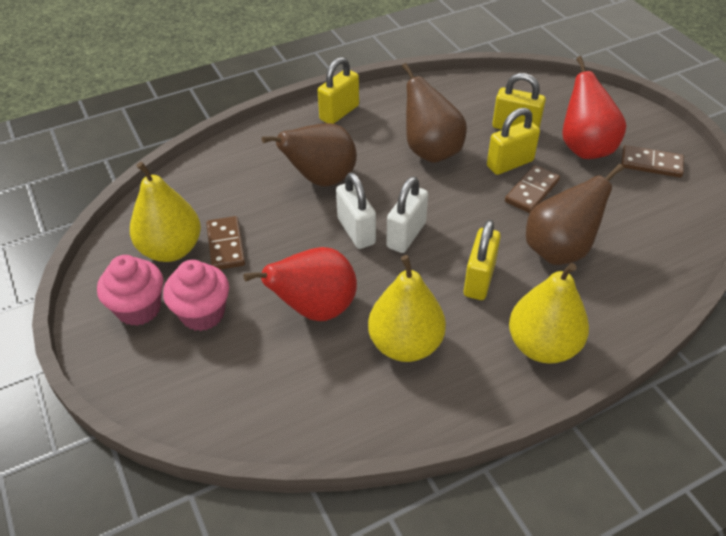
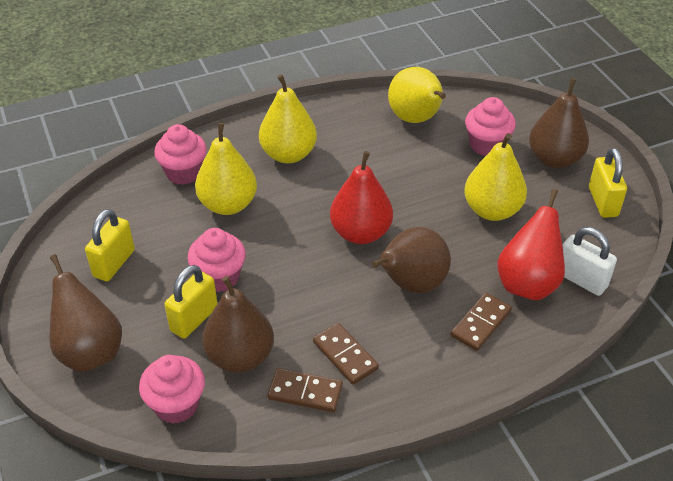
brown pear: 3 -> 4
pink cupcake: 2 -> 4
white padlock: 2 -> 1
yellow padlock: 4 -> 3
yellow pear: 3 -> 4

